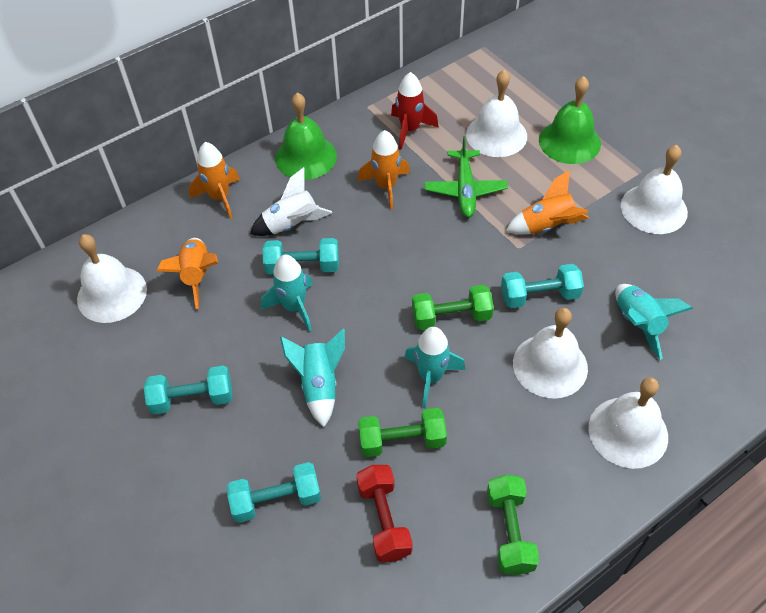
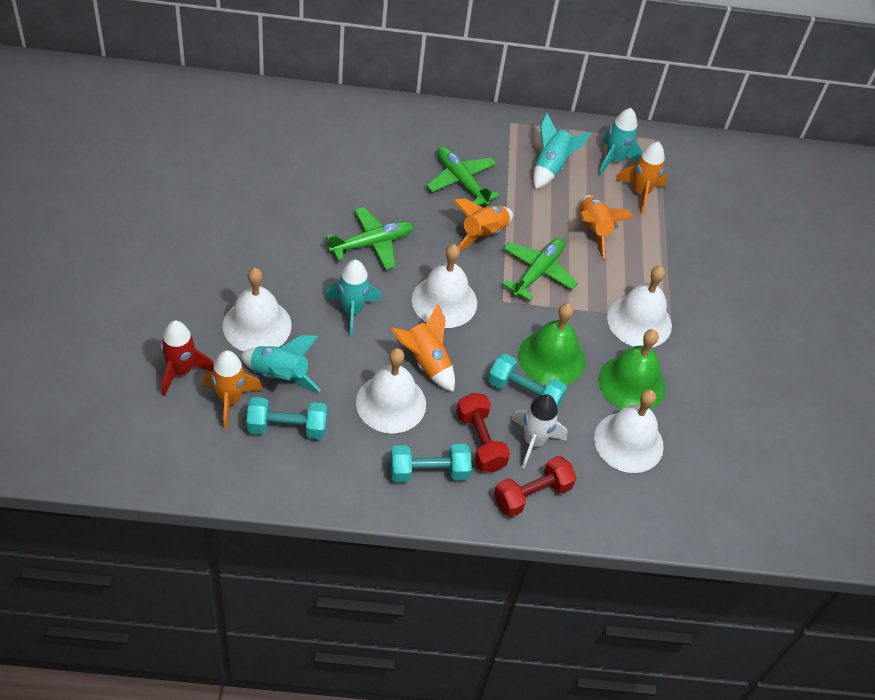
green dumbbell: 3 -> 0
green plane: 1 -> 3
orange rocket: 4 -> 5
red dumbbell: 1 -> 2
turquoise dumbbell: 4 -> 3

